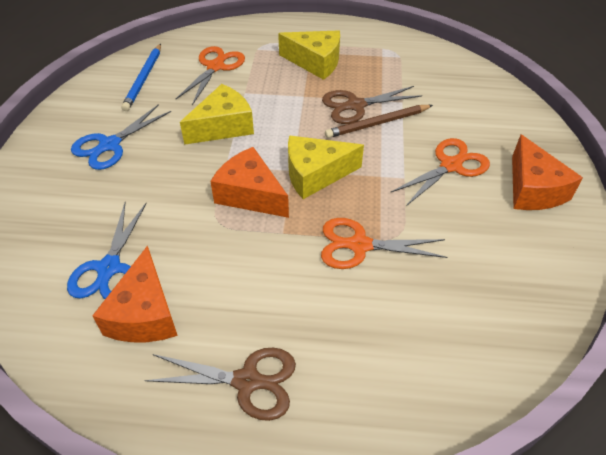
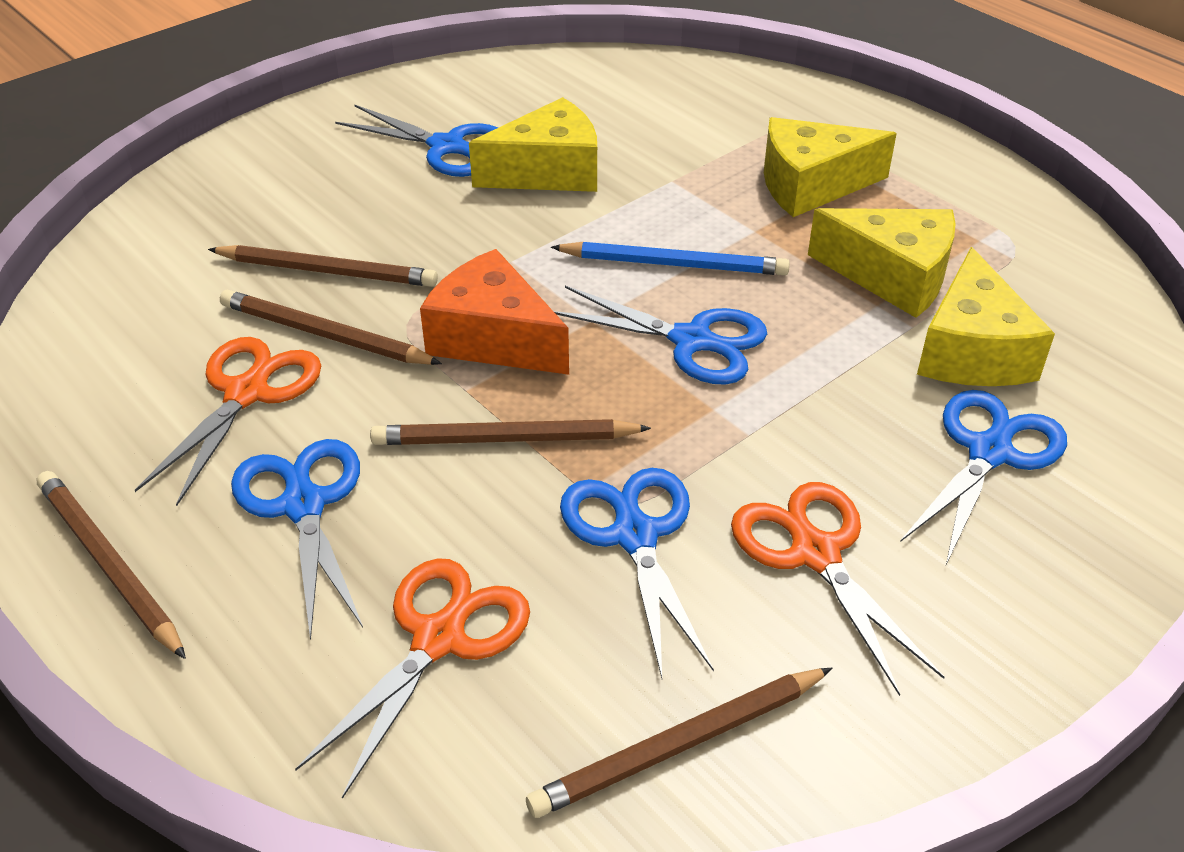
blue scissors: 2 -> 5
brown pencil: 1 -> 5
brown scissors: 2 -> 0
orange cheese: 3 -> 1
yellow cheese: 3 -> 4

